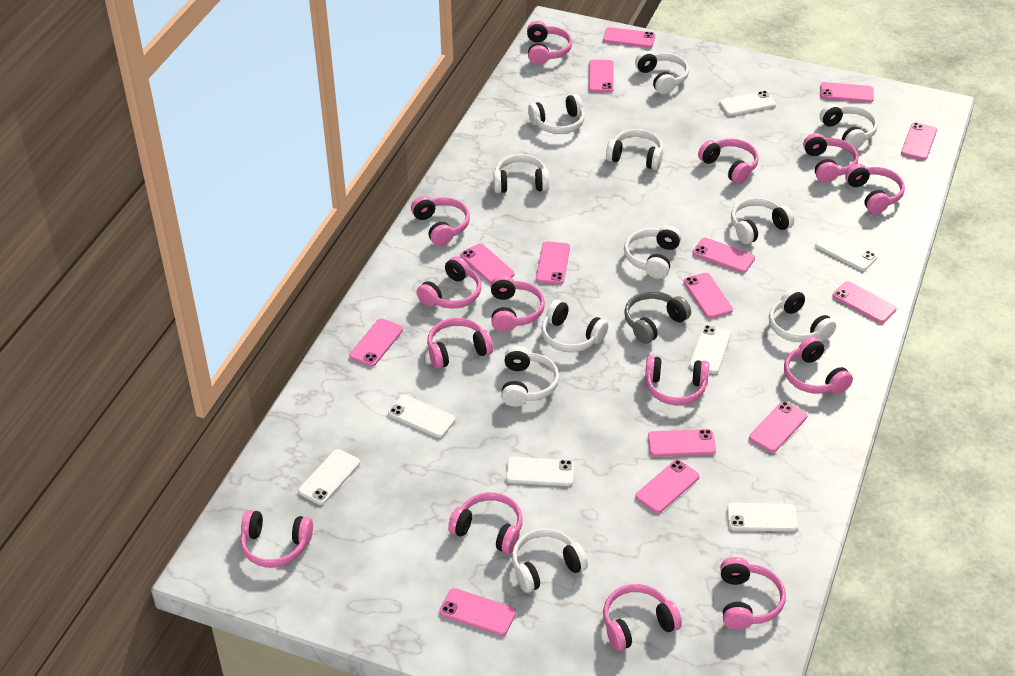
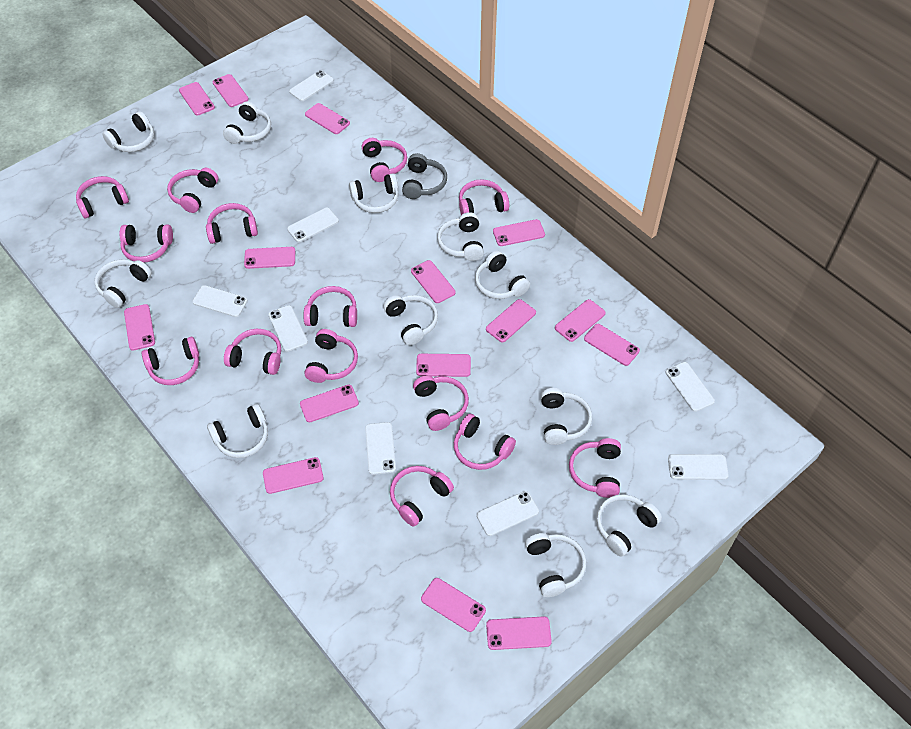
pink phone: 14 -> 15
white phone: 7 -> 8

